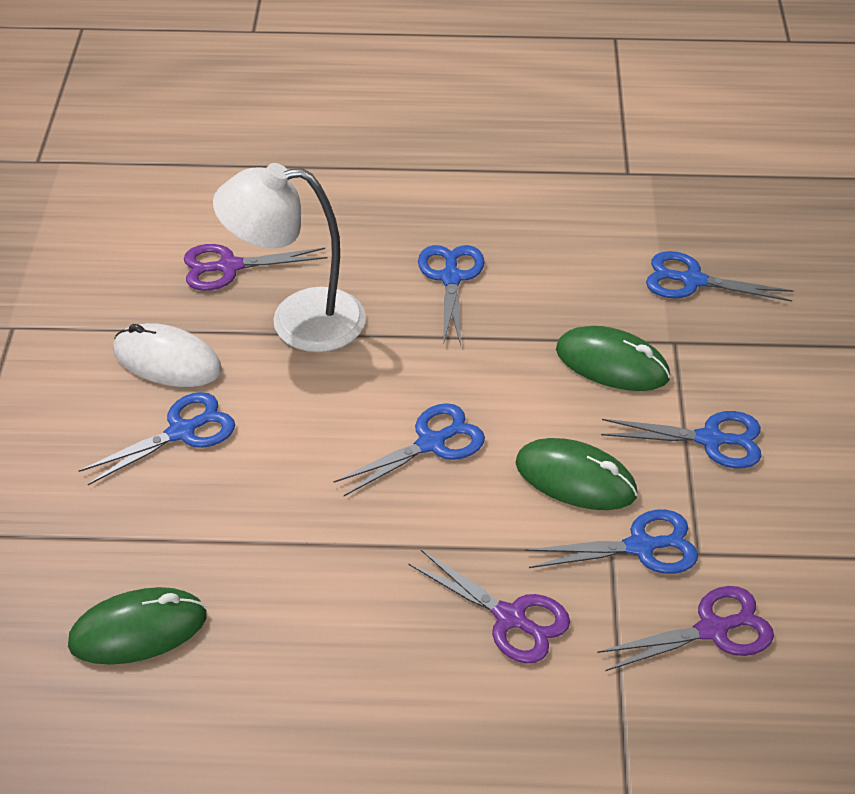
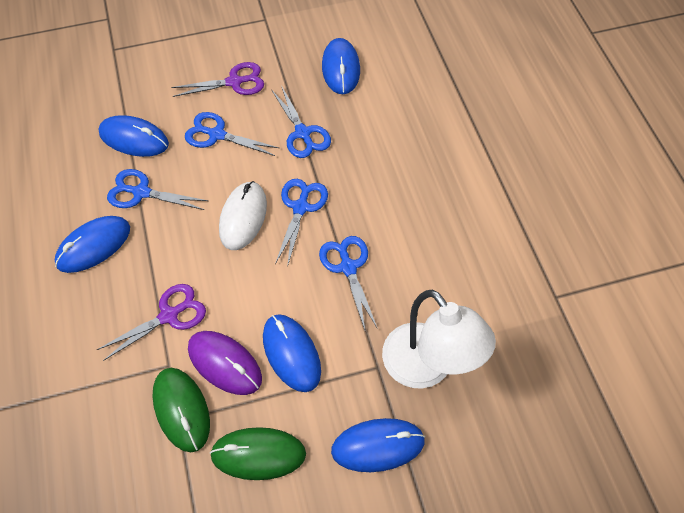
blue mouse: 0 -> 5
blue scissors: 6 -> 5
green mouse: 3 -> 2
purple mouse: 0 -> 1
purple scissors: 3 -> 2

